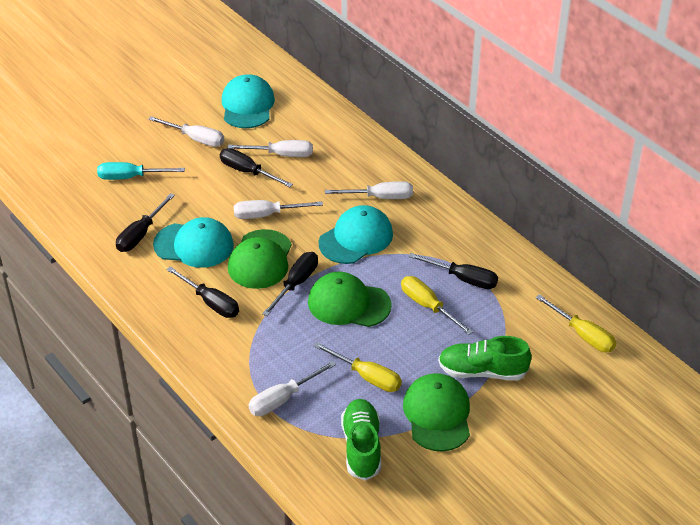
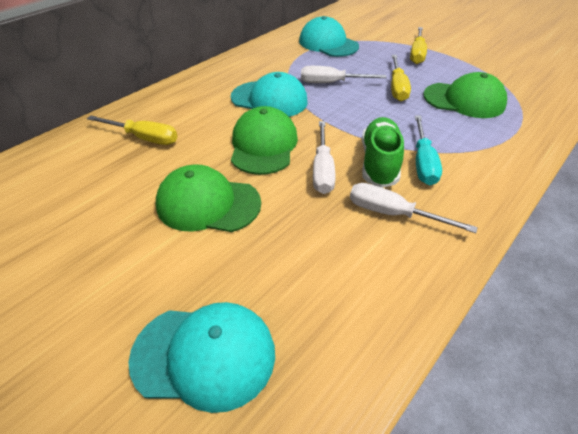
black screwdriver: 5 -> 0
green shoe: 2 -> 1
white screwdriver: 5 -> 3

